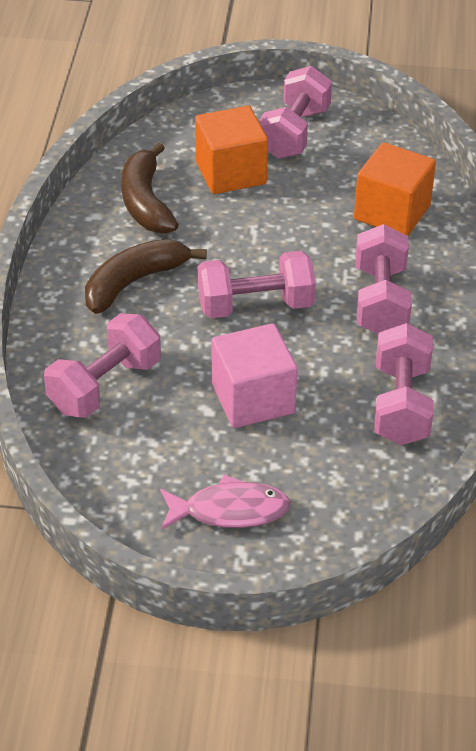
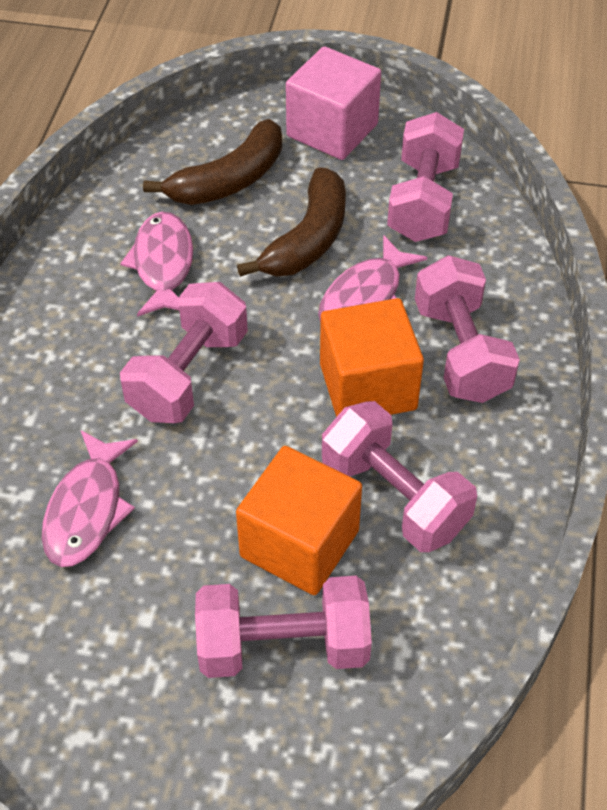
pink fish: 1 -> 3

